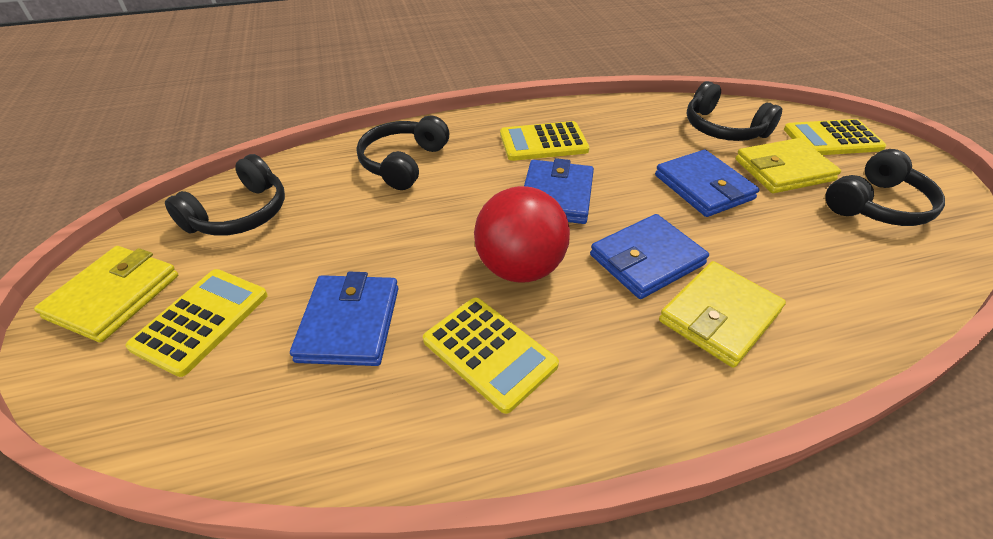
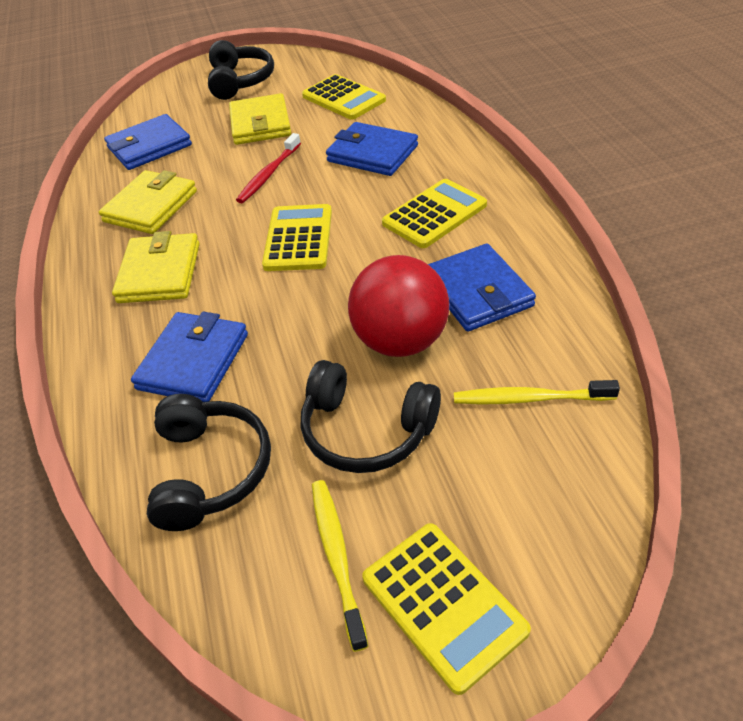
black headphones: 4 -> 3
red toothbrush: 0 -> 1
yellow toothbrush: 0 -> 2

